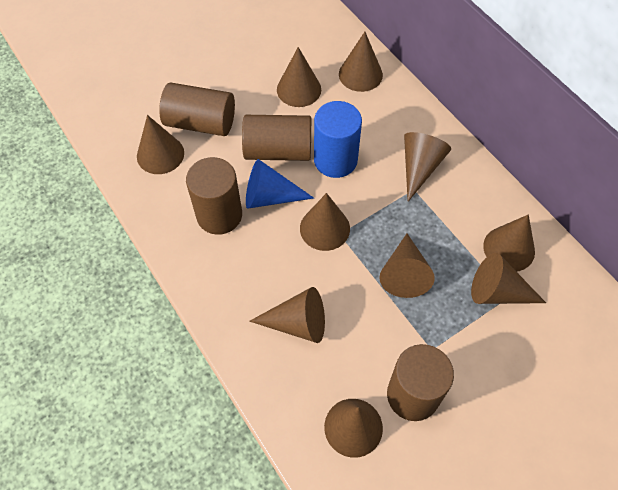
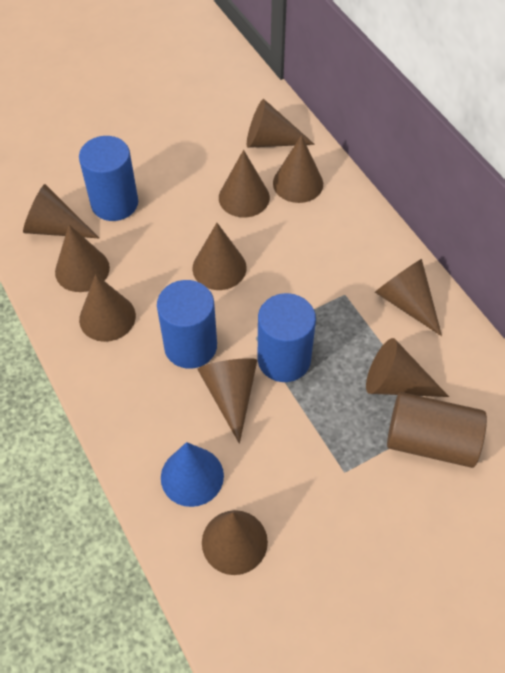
blue cylinder: 1 -> 3
brown cone: 10 -> 11
brown cylinder: 4 -> 1

